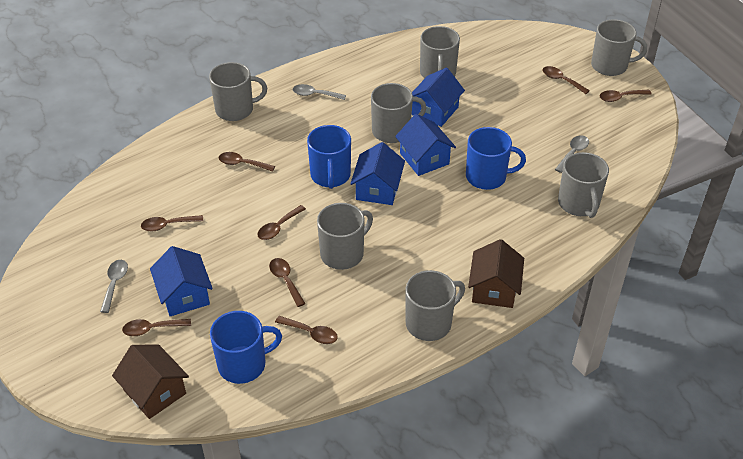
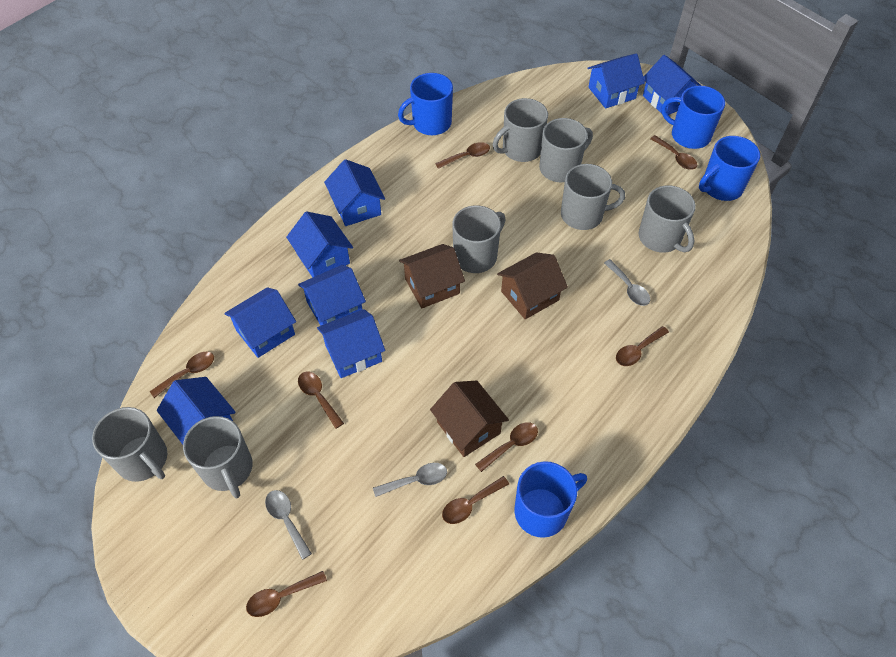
blue house: 4 -> 8
blue mug: 3 -> 4
brown house: 2 -> 3

